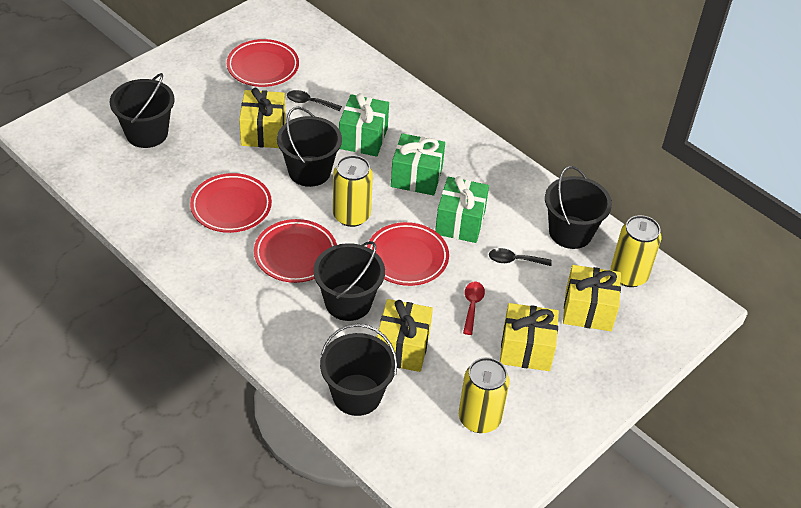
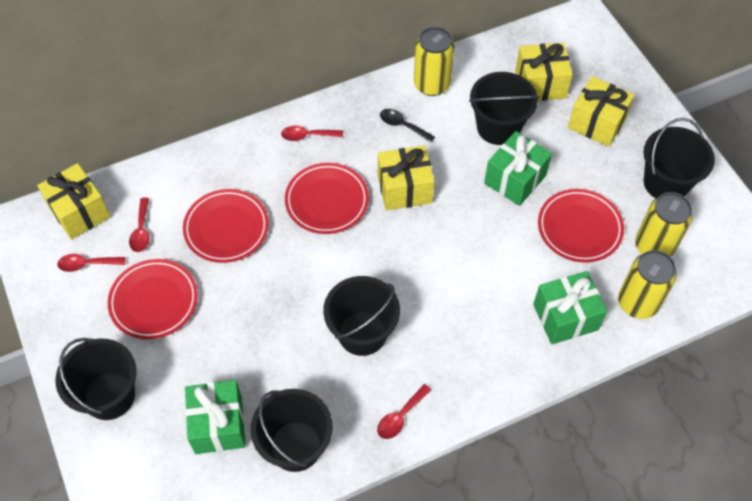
black spoon: 2 -> 1
red spoon: 1 -> 4

